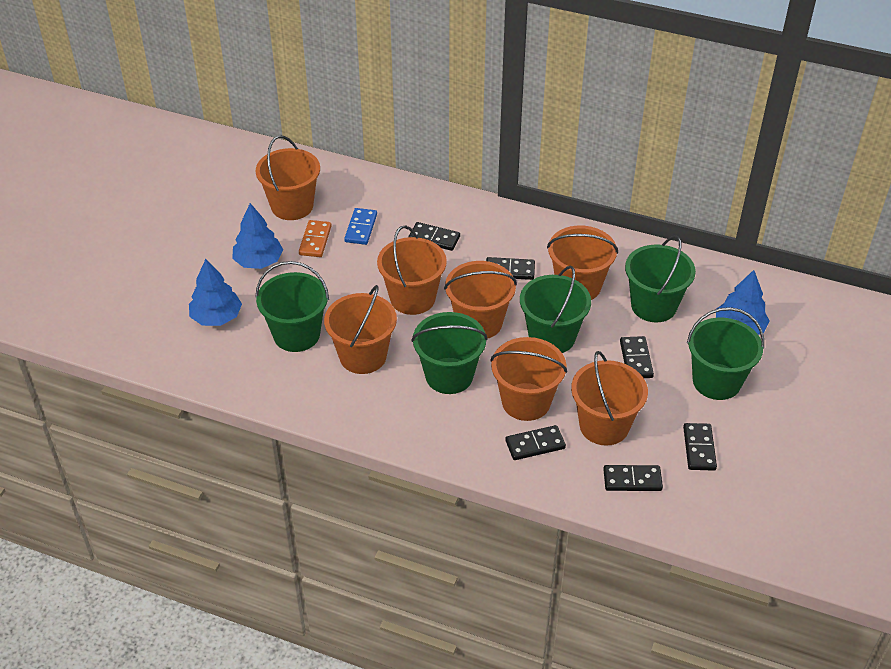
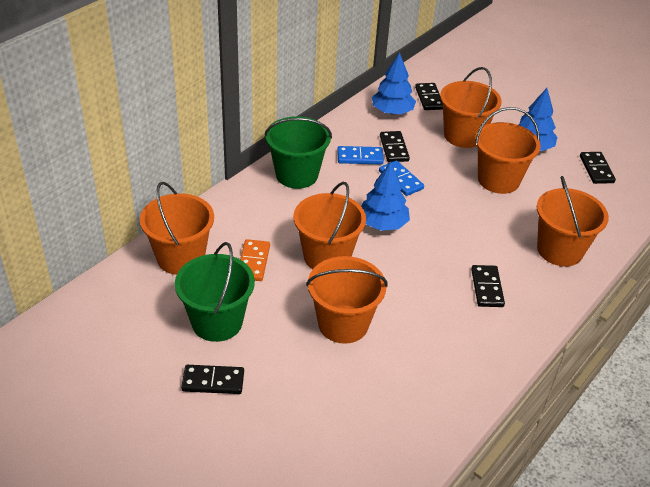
black domino: 6 -> 5
blue domino: 1 -> 2
green bucket: 5 -> 2
orange bucket: 7 -> 6

